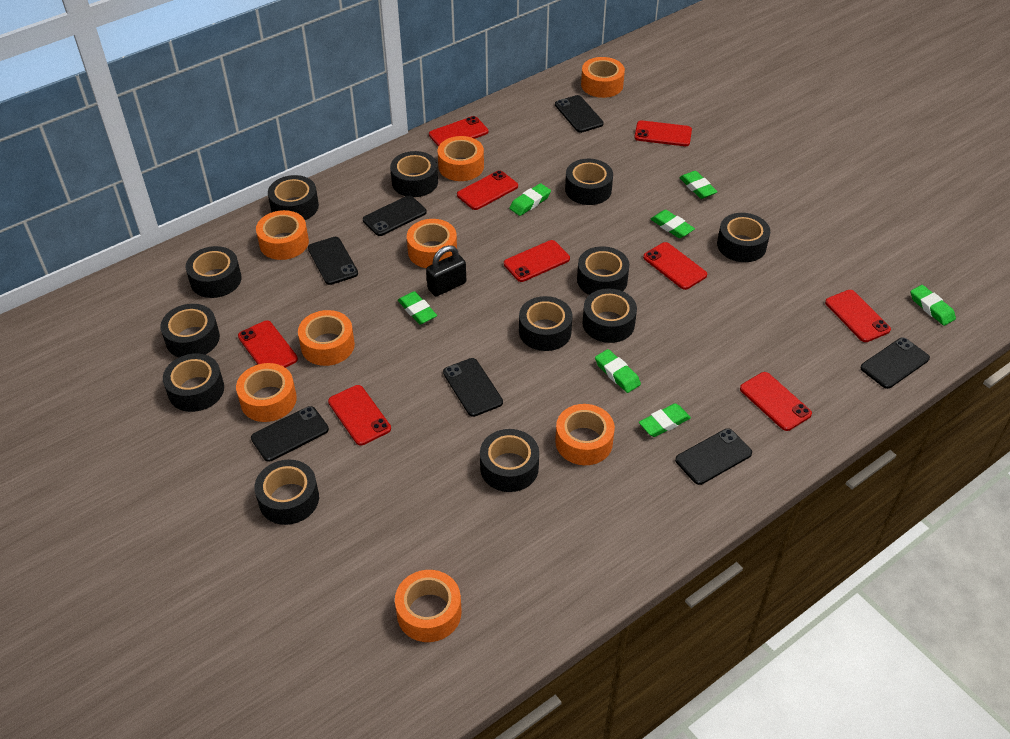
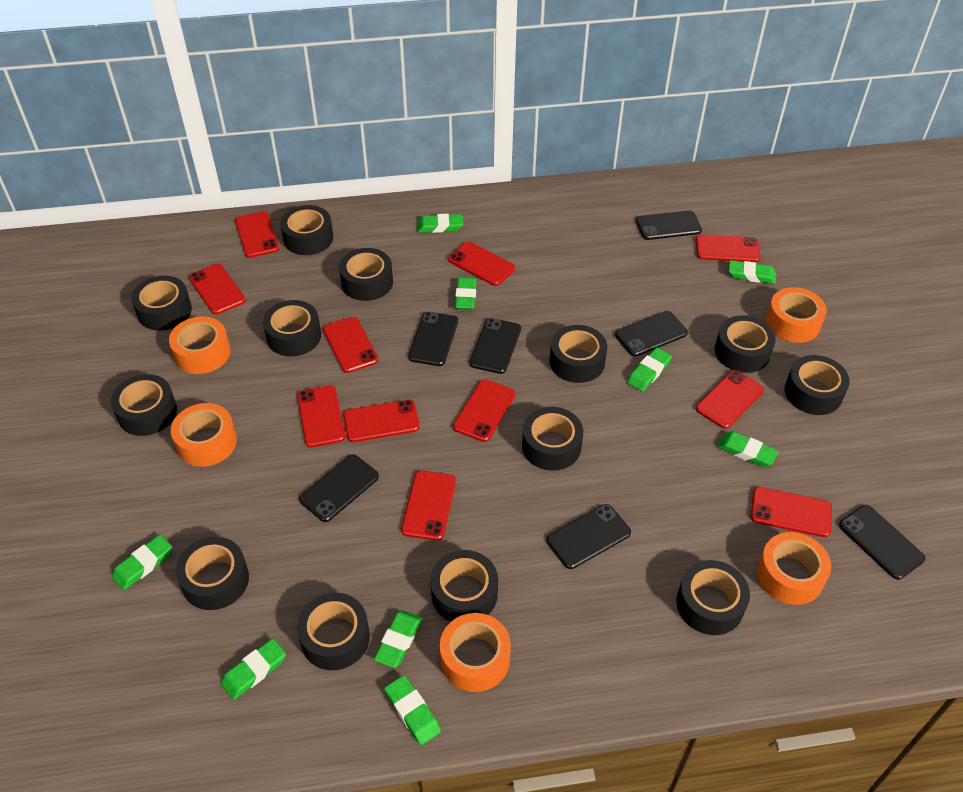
black padlock: 1 -> 0
black tape: 12 -> 13
green eraser: 7 -> 9
orange tape: 8 -> 5
red phone: 9 -> 11

